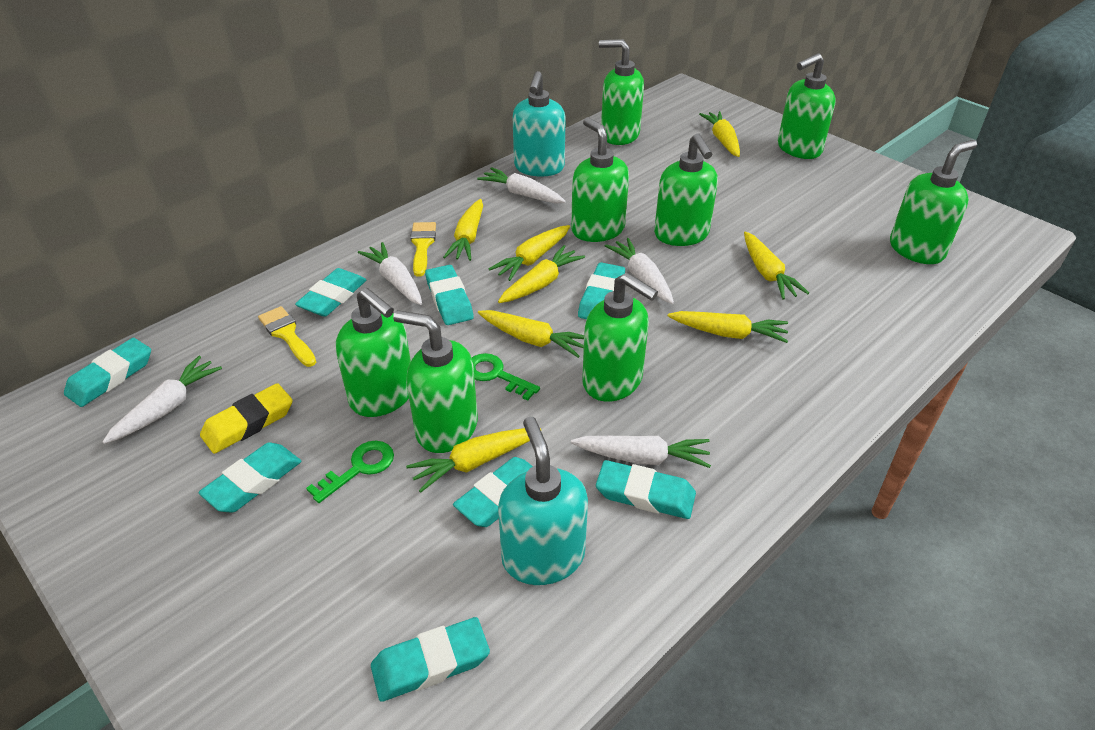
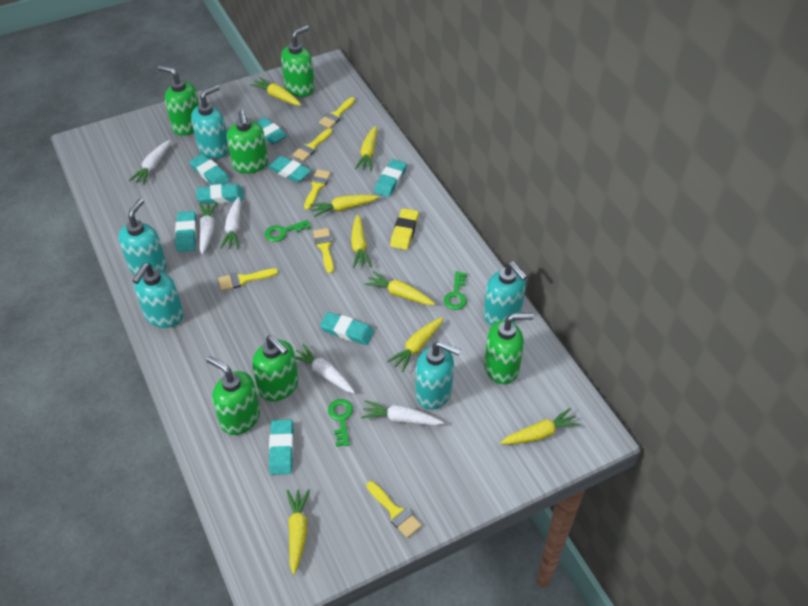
green key: 2 -> 3
green soap dispenser: 8 -> 6
turquoise soap dispenser: 2 -> 5
yellow brush: 2 -> 6

